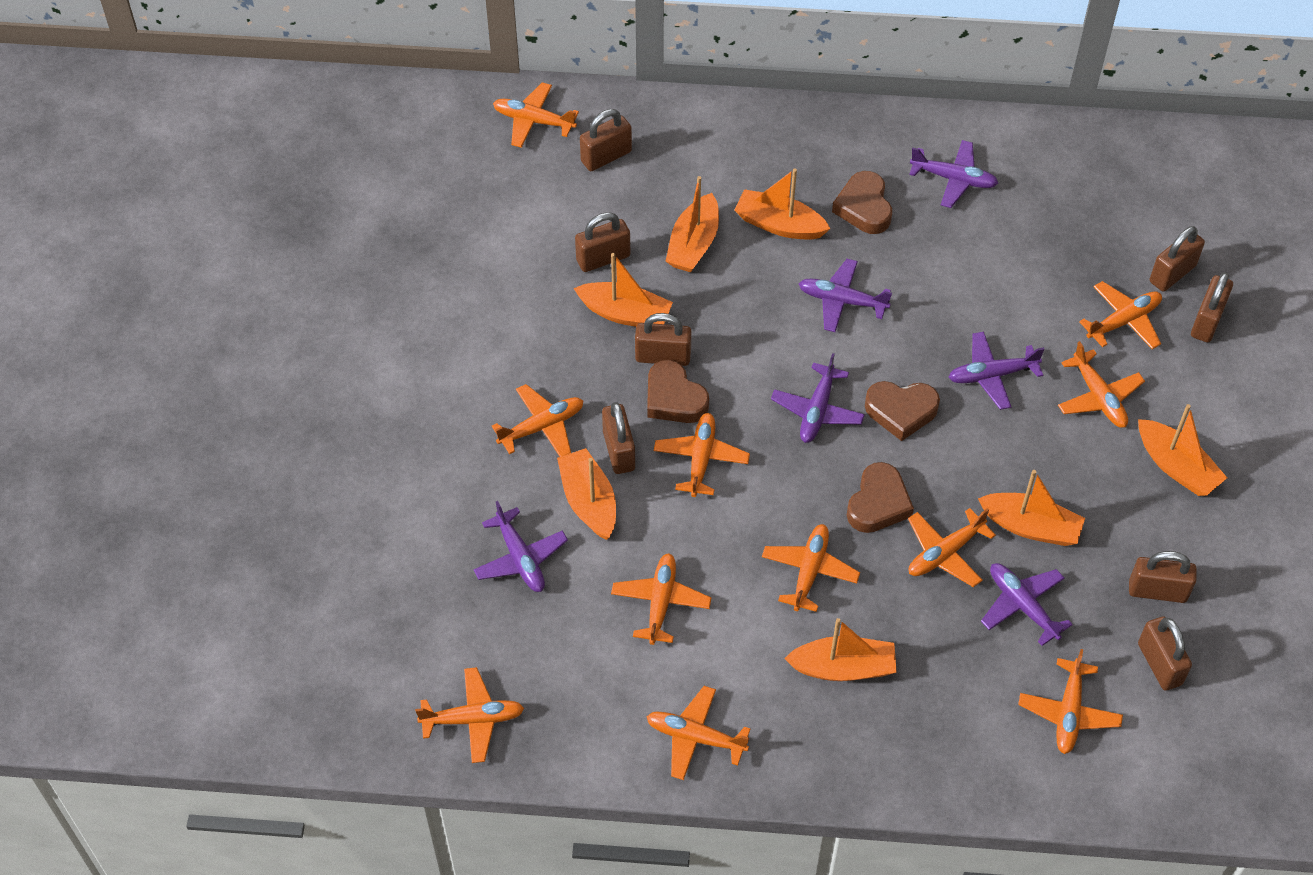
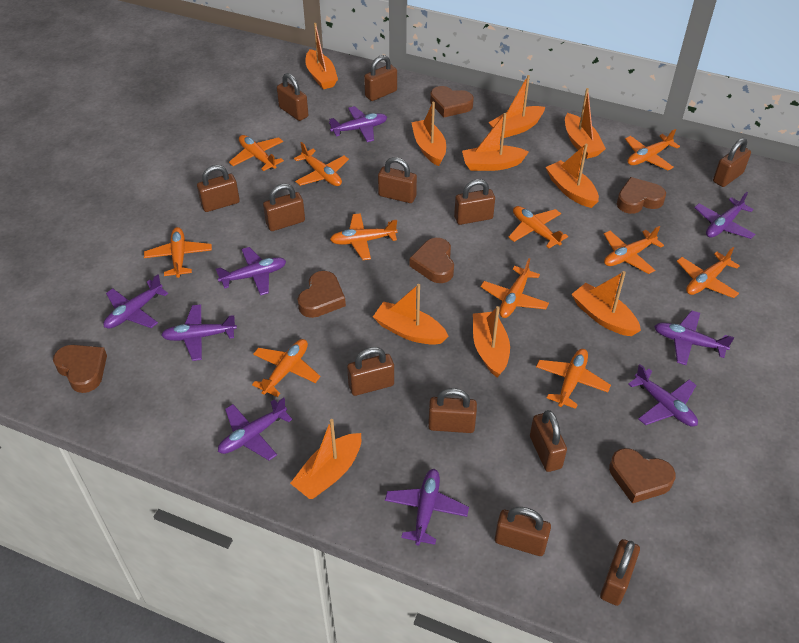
brown heart: 4 -> 6
brown padlock: 8 -> 12
orange boat: 7 -> 10
purple plane: 6 -> 9

